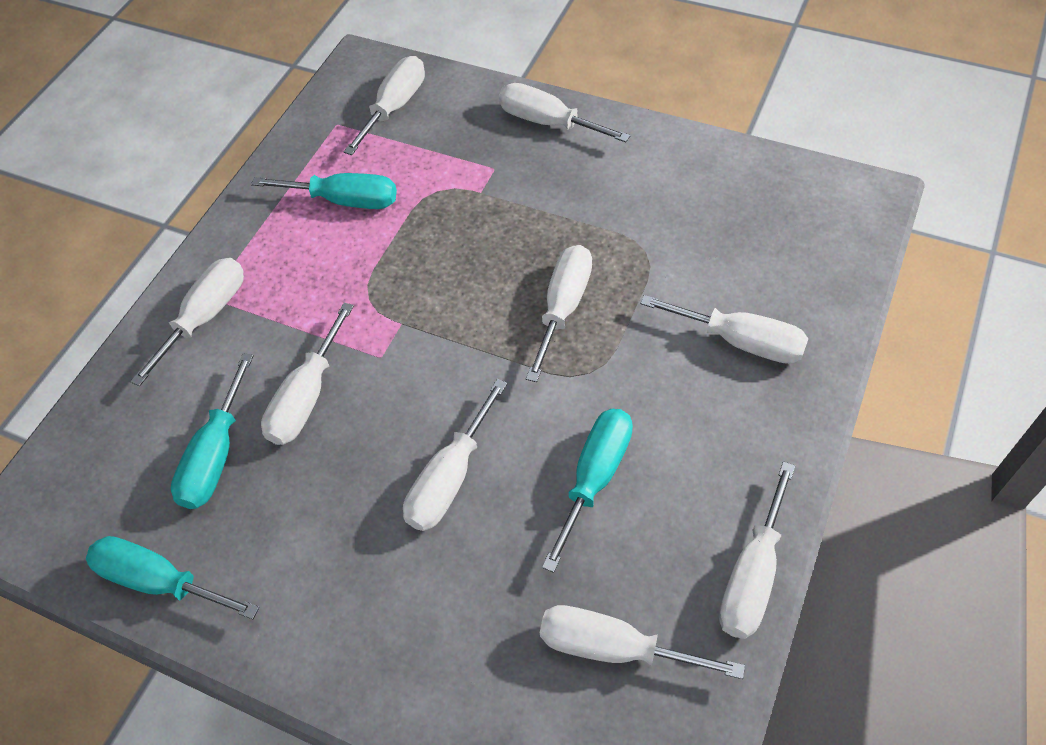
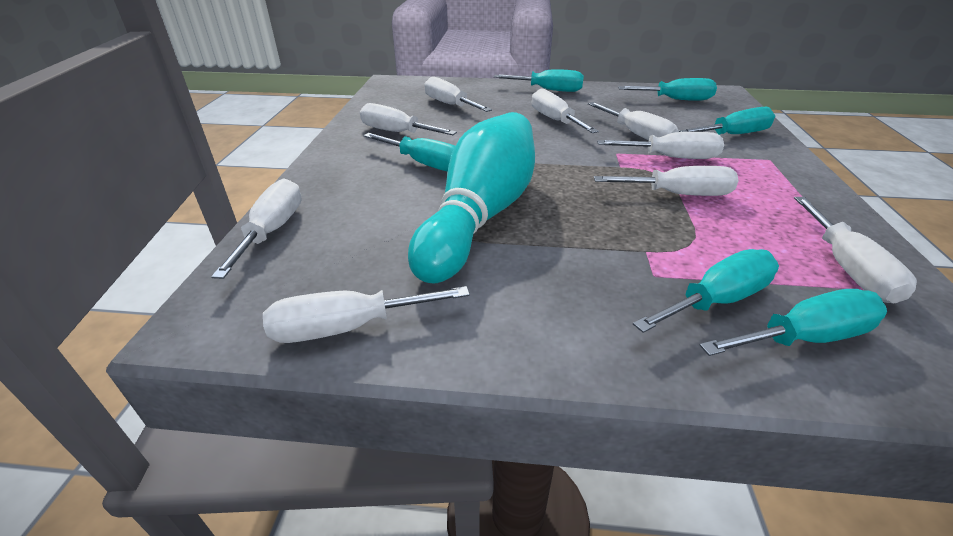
turquoise bowling pin: 0 -> 1
turquoise screwdriver: 4 -> 6

